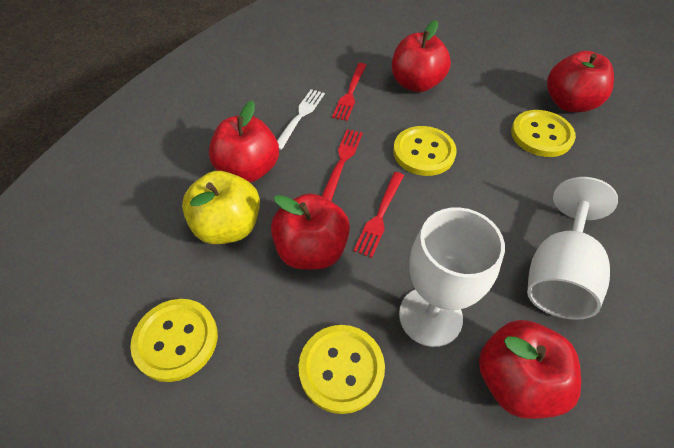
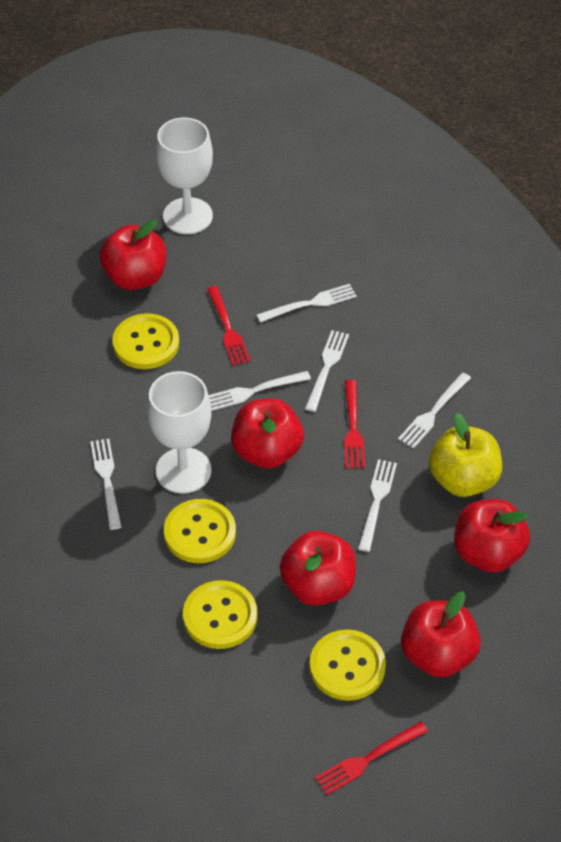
white fork: 1 -> 6

